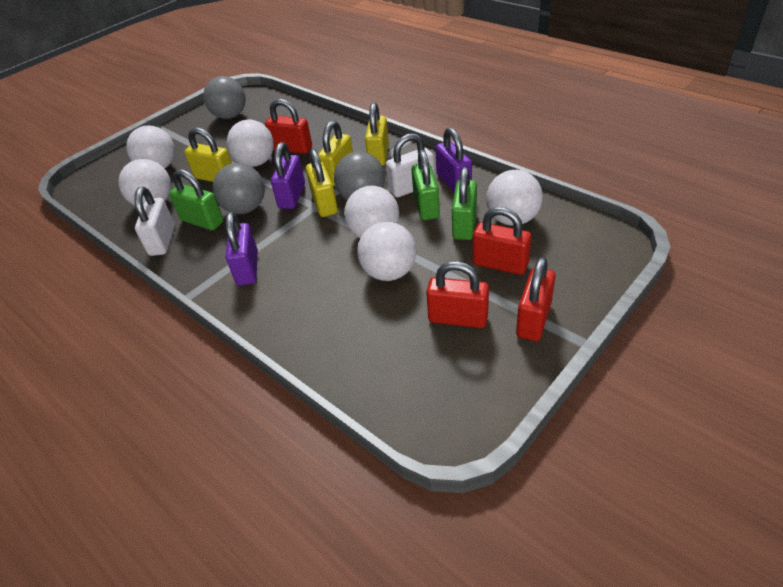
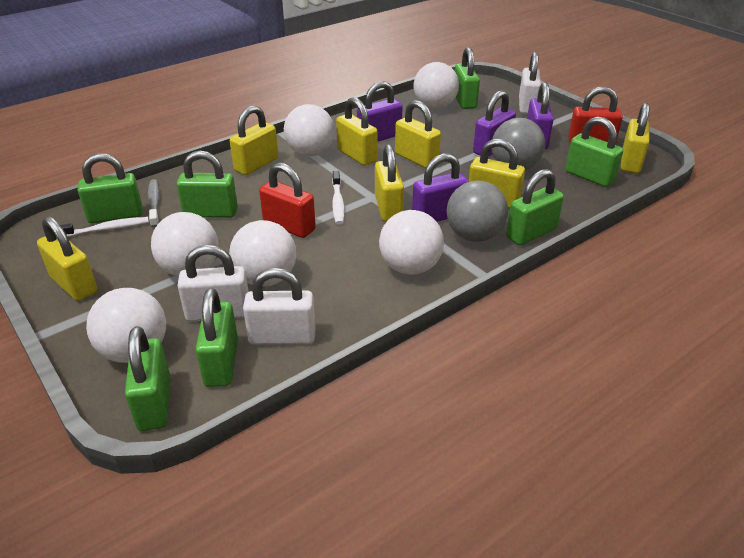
green padlock: 3 -> 7
grey ball: 3 -> 2
grey toothbrush: 0 -> 1
purple padlock: 3 -> 4
red padlock: 4 -> 2
white padlock: 2 -> 3
white toothbrush: 0 -> 2
yellow padlock: 4 -> 7

